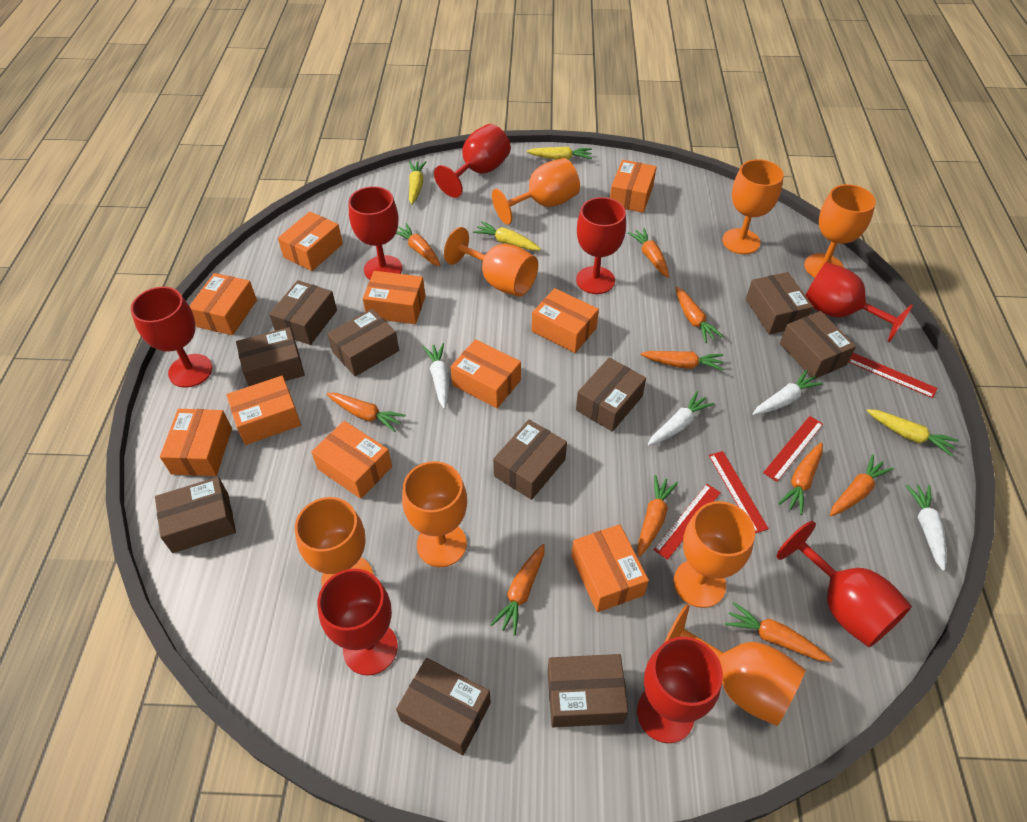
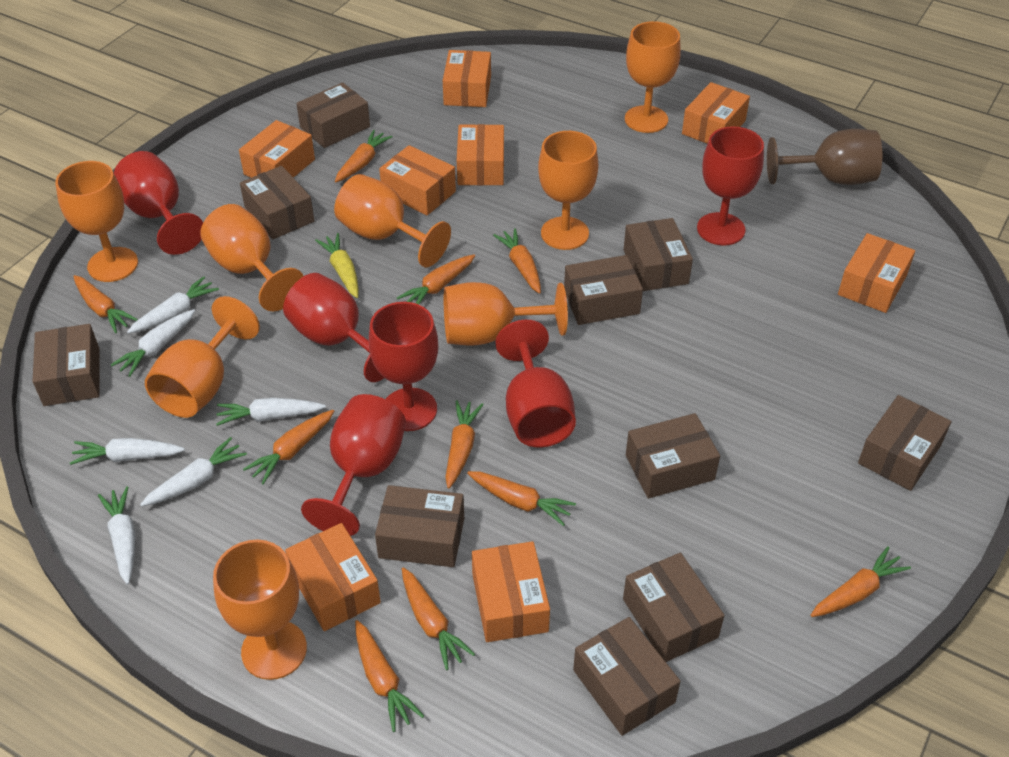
brown goblet: 0 -> 1
orange box: 10 -> 8
red goblet: 8 -> 6
red ruler: 4 -> 0
white carrot: 4 -> 6
yellow carrot: 4 -> 1

